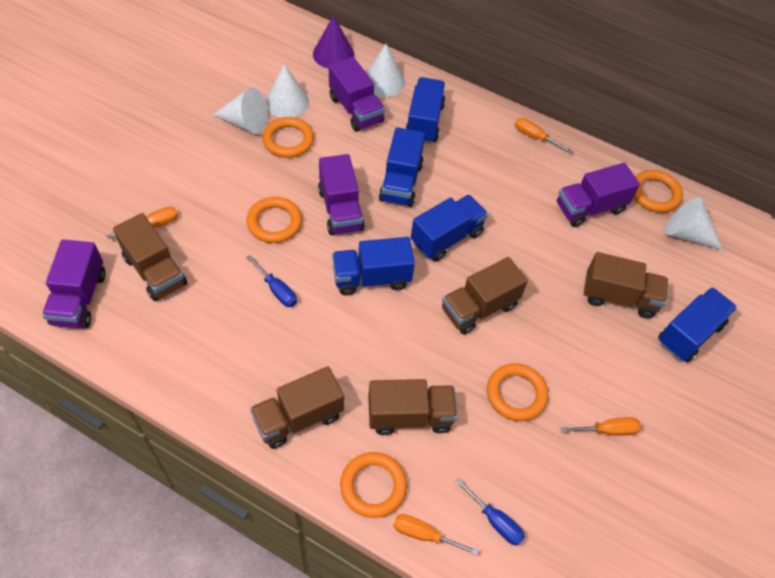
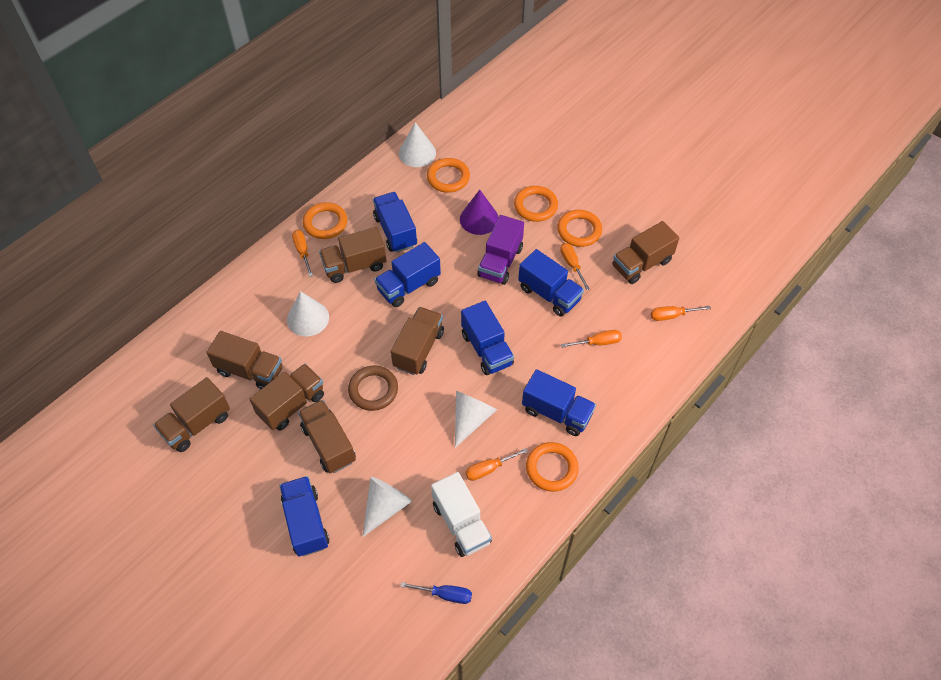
blue screwdriver: 2 -> 1
blue truck: 5 -> 6
brown ring: 0 -> 1
brown truck: 5 -> 7
orange screwdriver: 4 -> 5
purple truck: 4 -> 1
white truck: 0 -> 1

